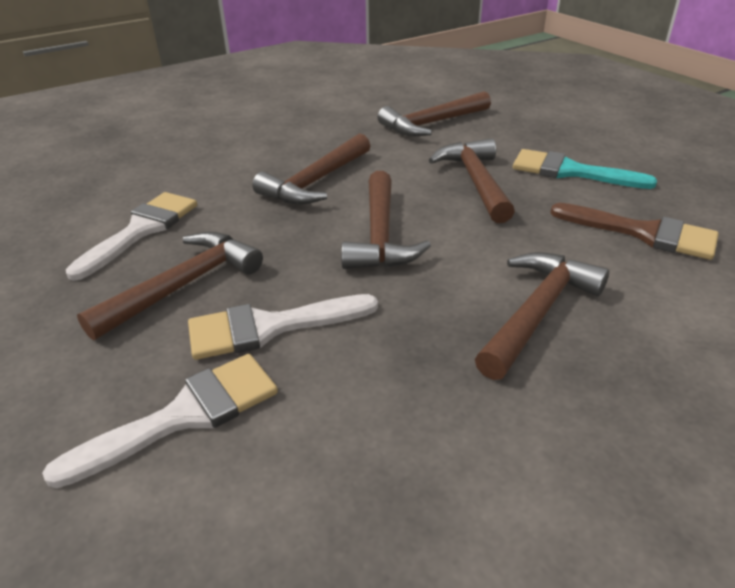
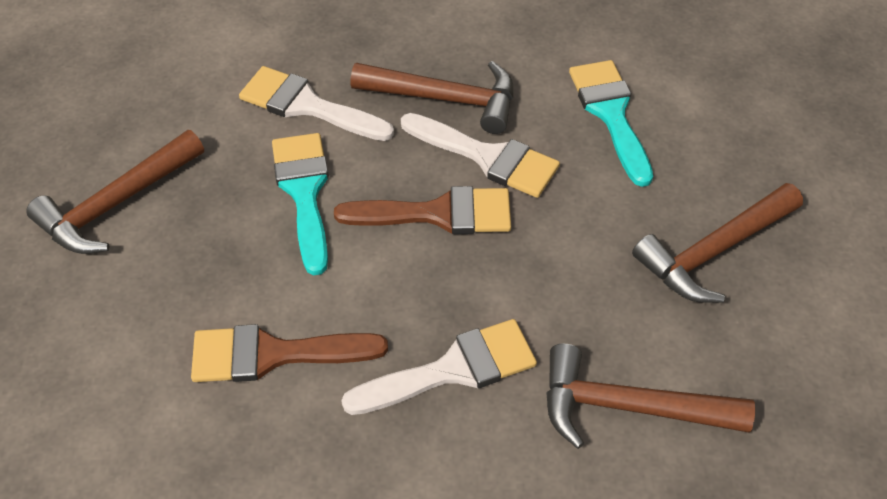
brown brush: 1 -> 2
brown hammer: 6 -> 4
turquoise brush: 1 -> 2

